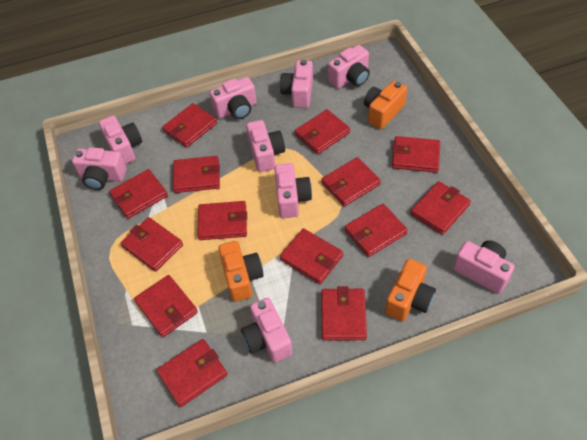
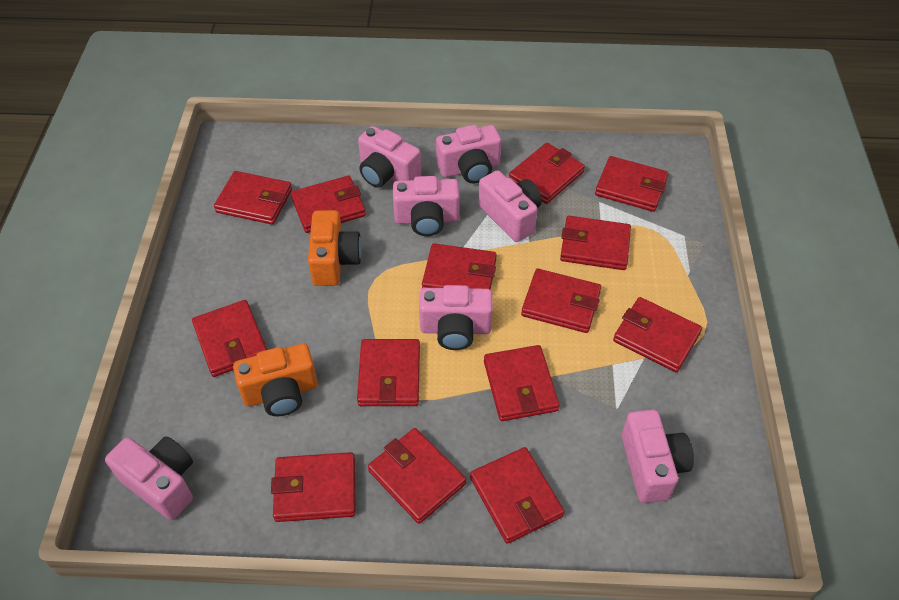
orange camera: 3 -> 2
pink camera: 9 -> 7

